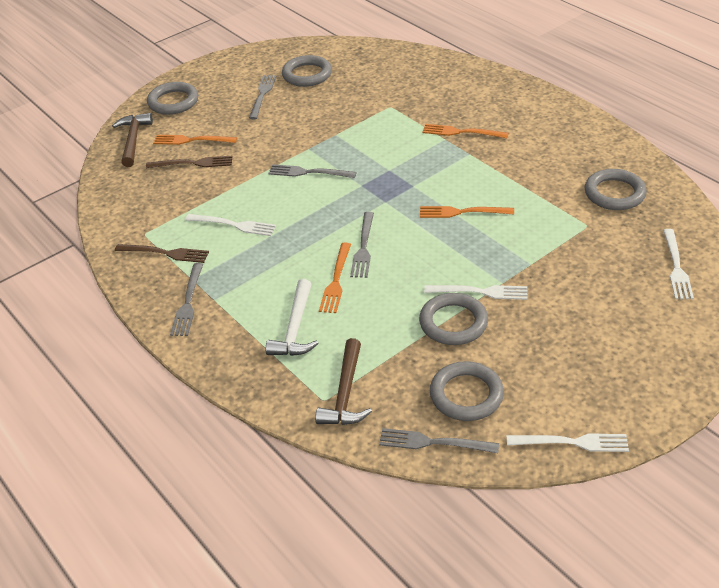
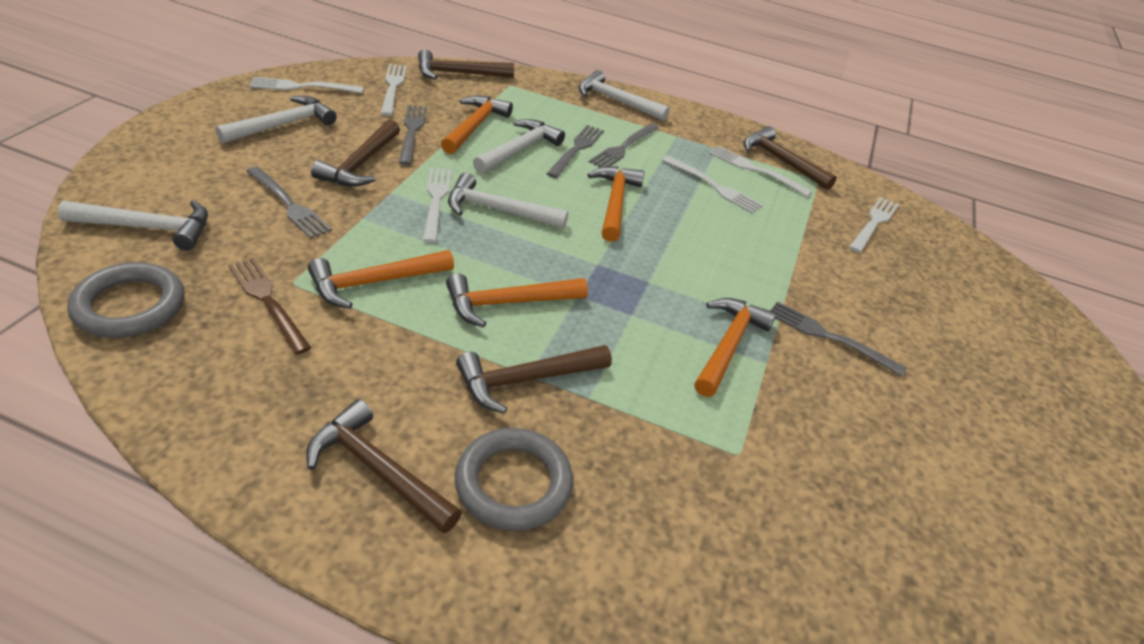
brown fork: 2 -> 1
brown hammer: 2 -> 5
grey ring: 5 -> 2
orange fork: 4 -> 0
orange hammer: 0 -> 5
white fork: 4 -> 6
white hammer: 1 -> 5

